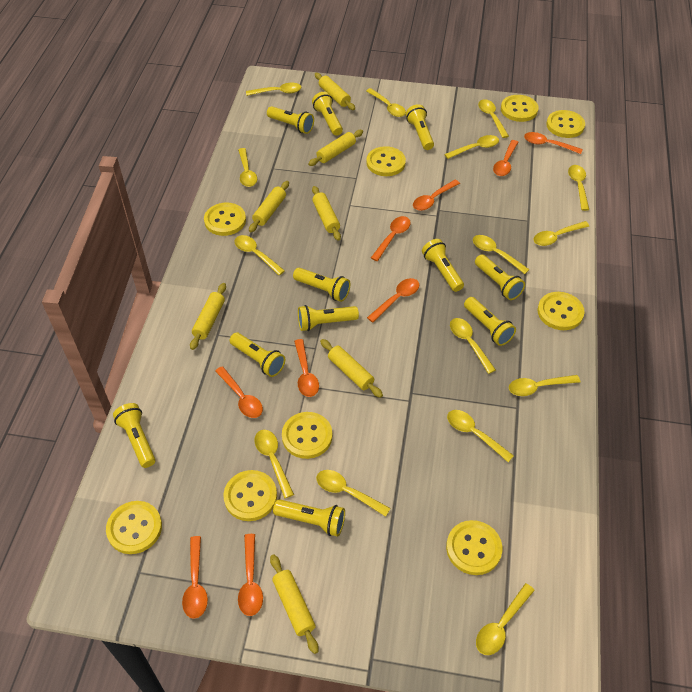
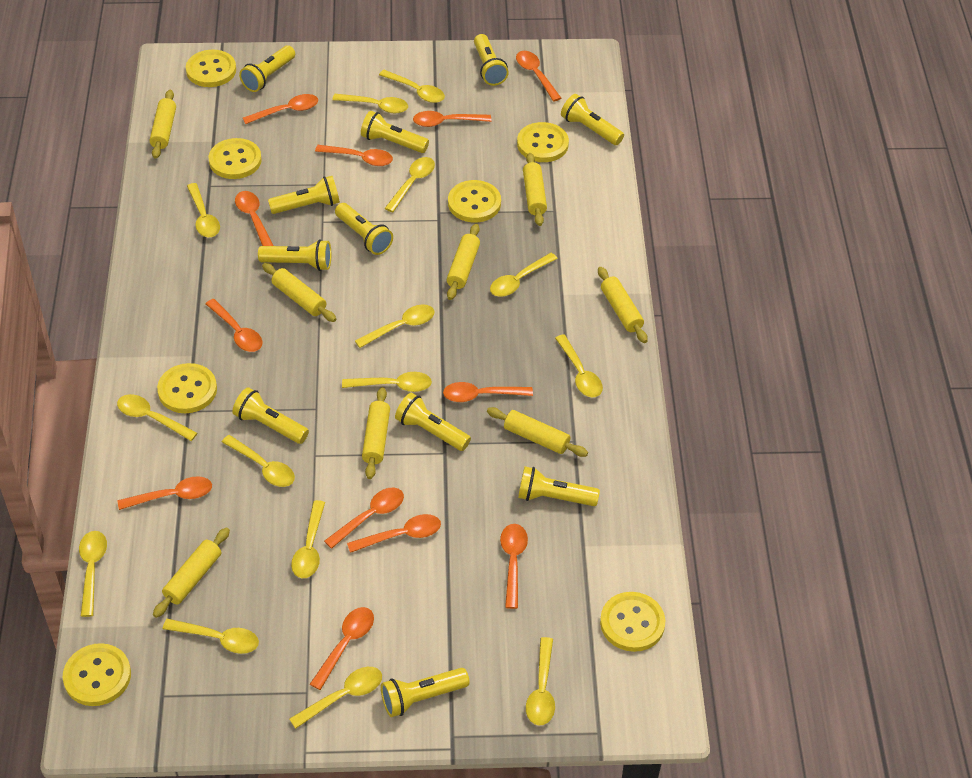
orange spoon: 9 -> 12
yellow button: 9 -> 7
yellow rolling pin: 7 -> 8

